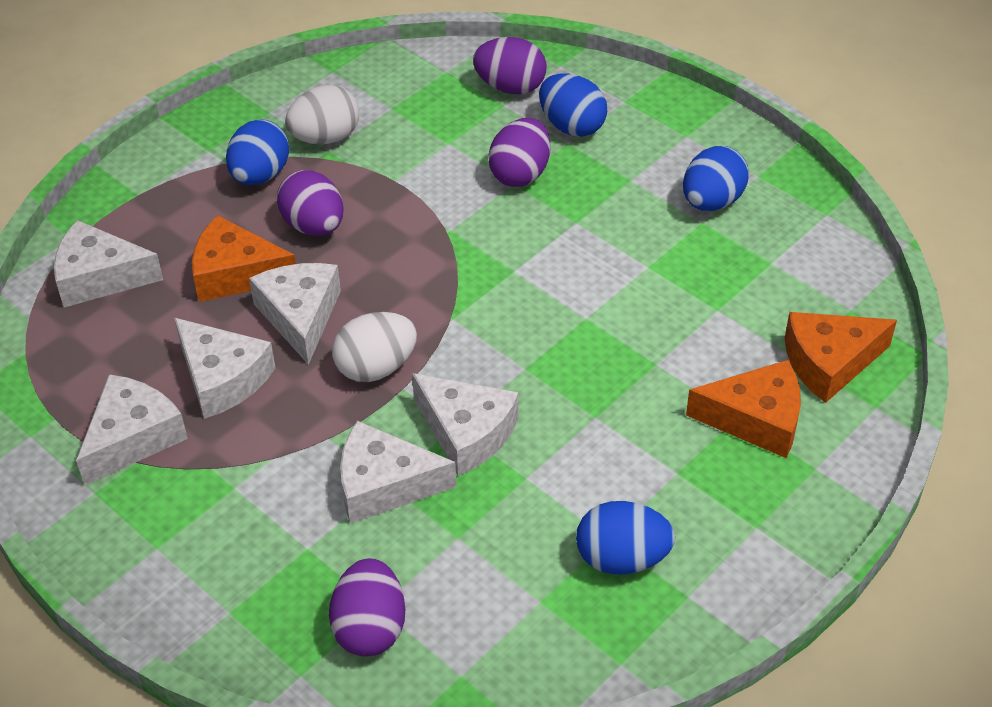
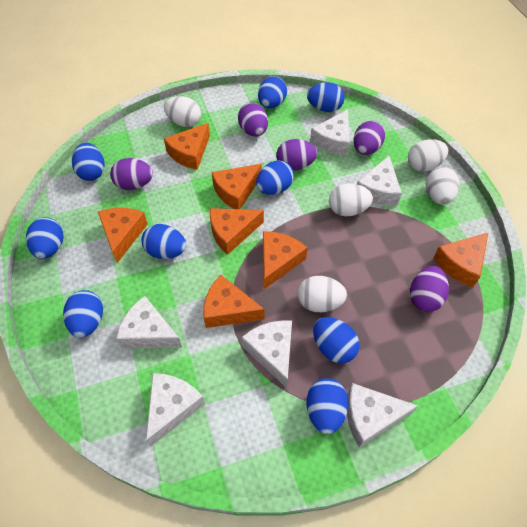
blue egg: 4 -> 9
orange cheese: 3 -> 7
purple egg: 4 -> 5
white egg: 2 -> 5

